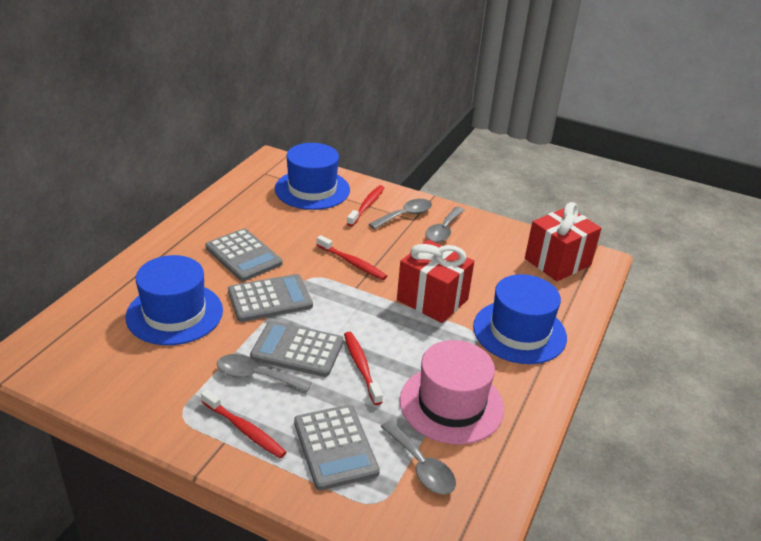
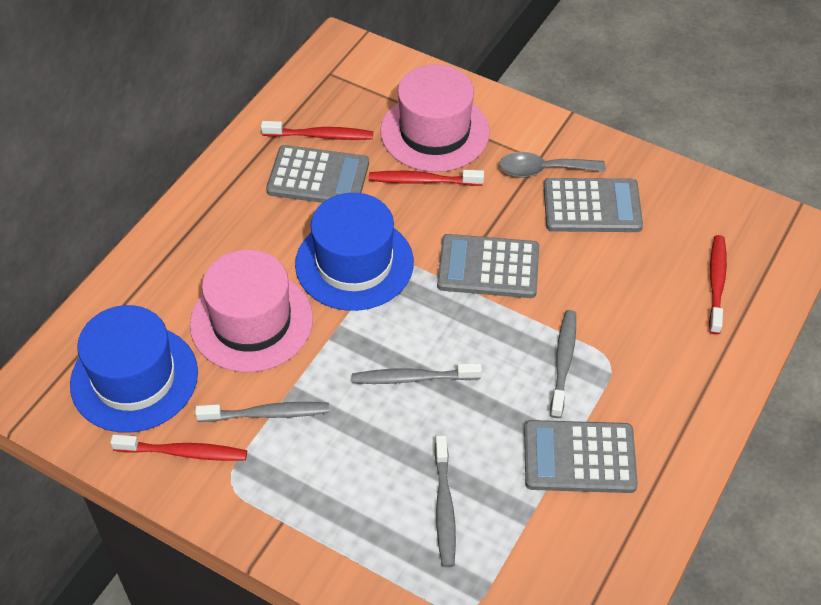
blue hat: 3 -> 2
grey spoon: 4 -> 1
grey toothbrush: 0 -> 4
pink hat: 1 -> 2
red gift: 2 -> 0

